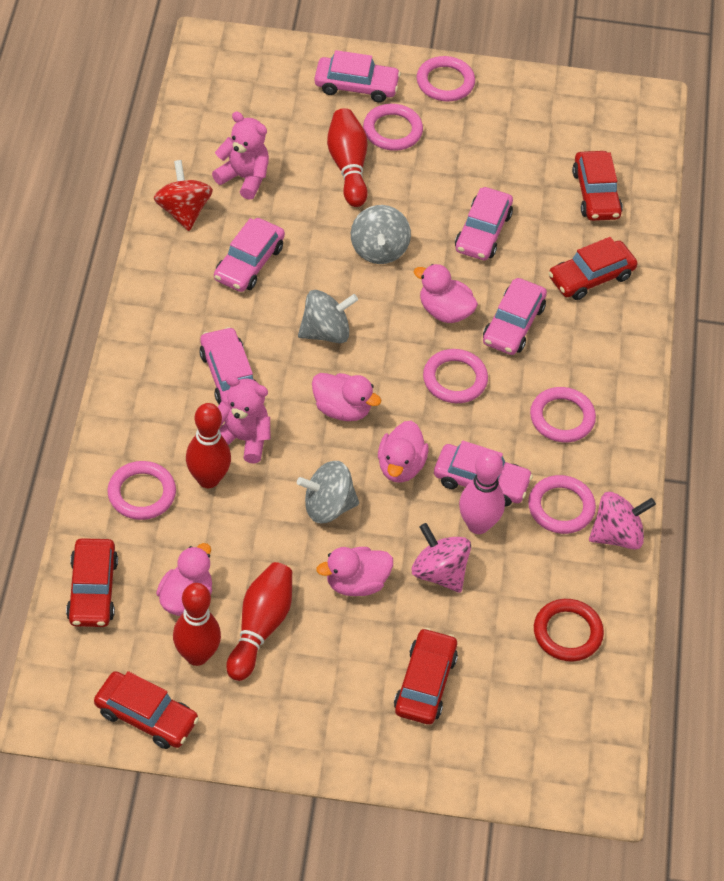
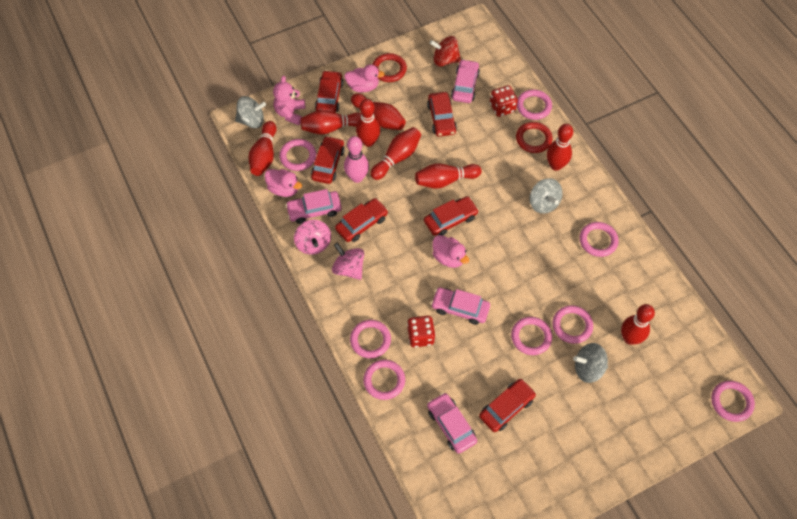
pink car: 6 -> 4
pink duck: 5 -> 3
pink ring: 6 -> 8
pink teddy bear: 2 -> 1
red bowling pin: 4 -> 8
red car: 5 -> 6
red dice: 0 -> 2
red ring: 1 -> 2

